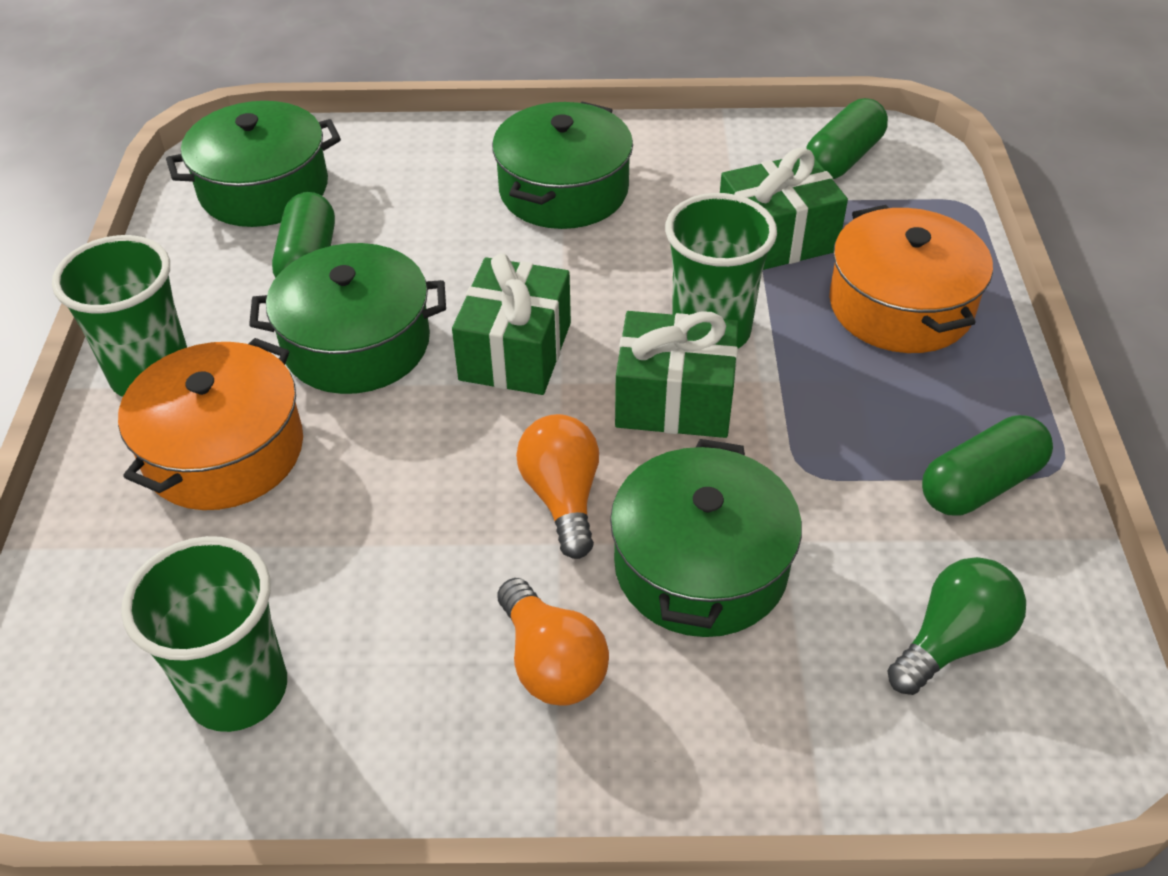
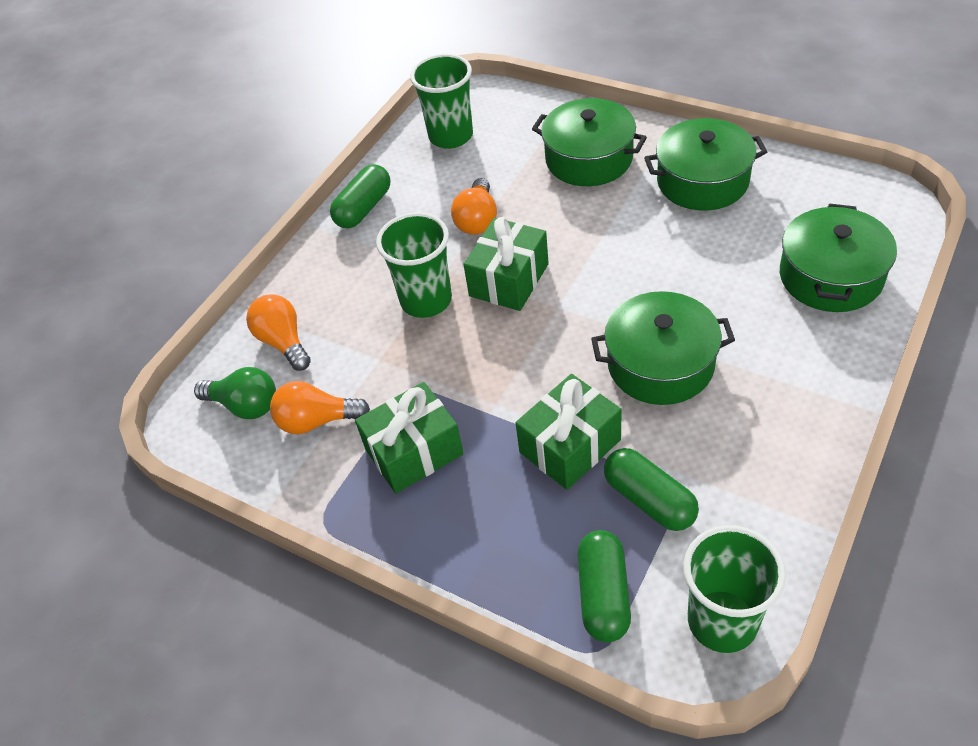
orange light bulb: 2 -> 3
orange pot: 2 -> 0

